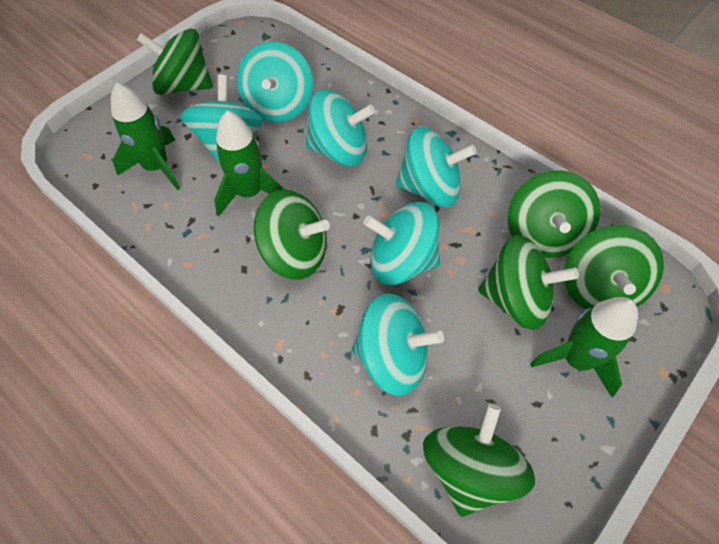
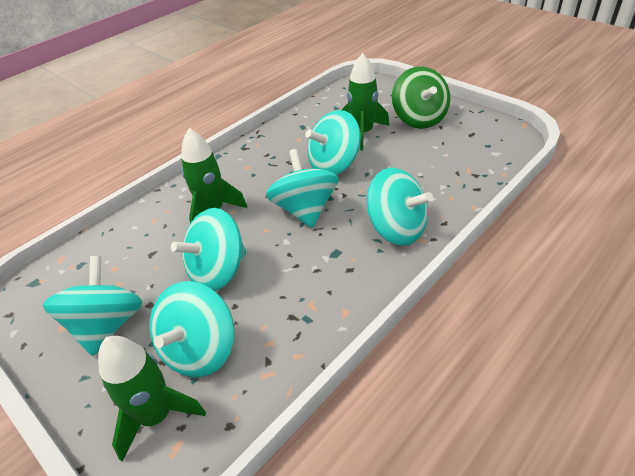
green spinning top: 6 -> 1

